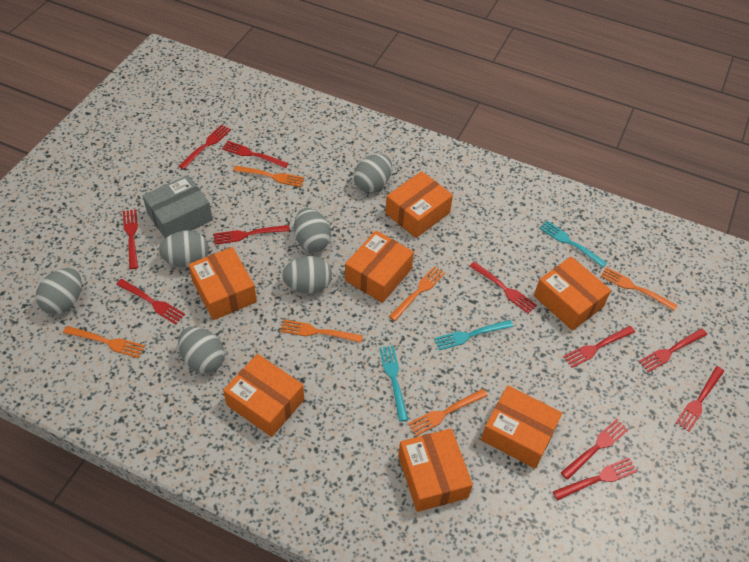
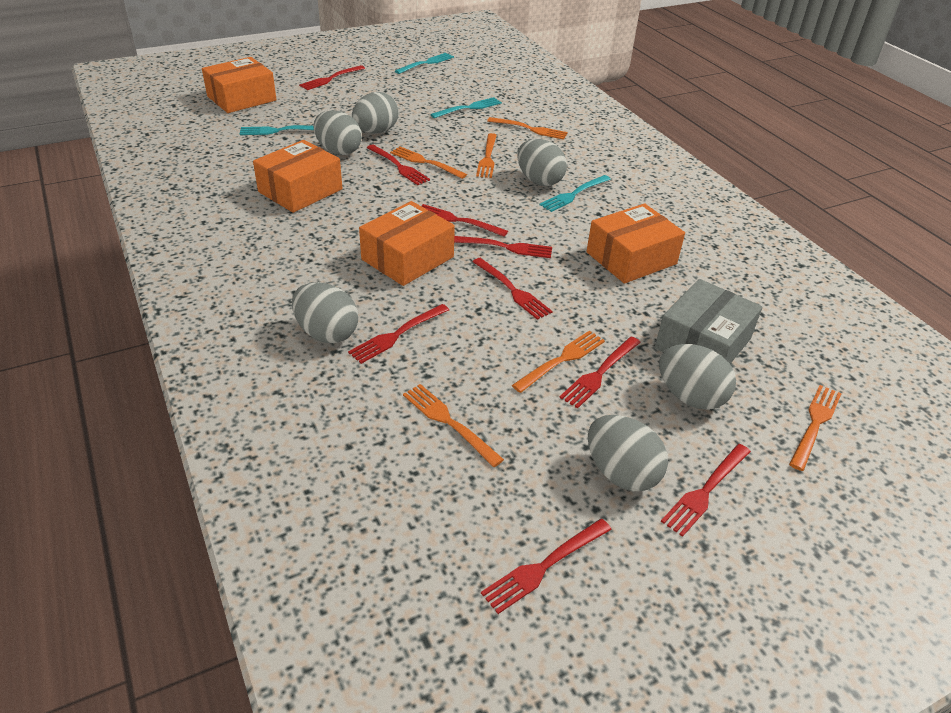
orange box: 7 -> 4
red fork: 11 -> 9
turquoise fork: 3 -> 4

